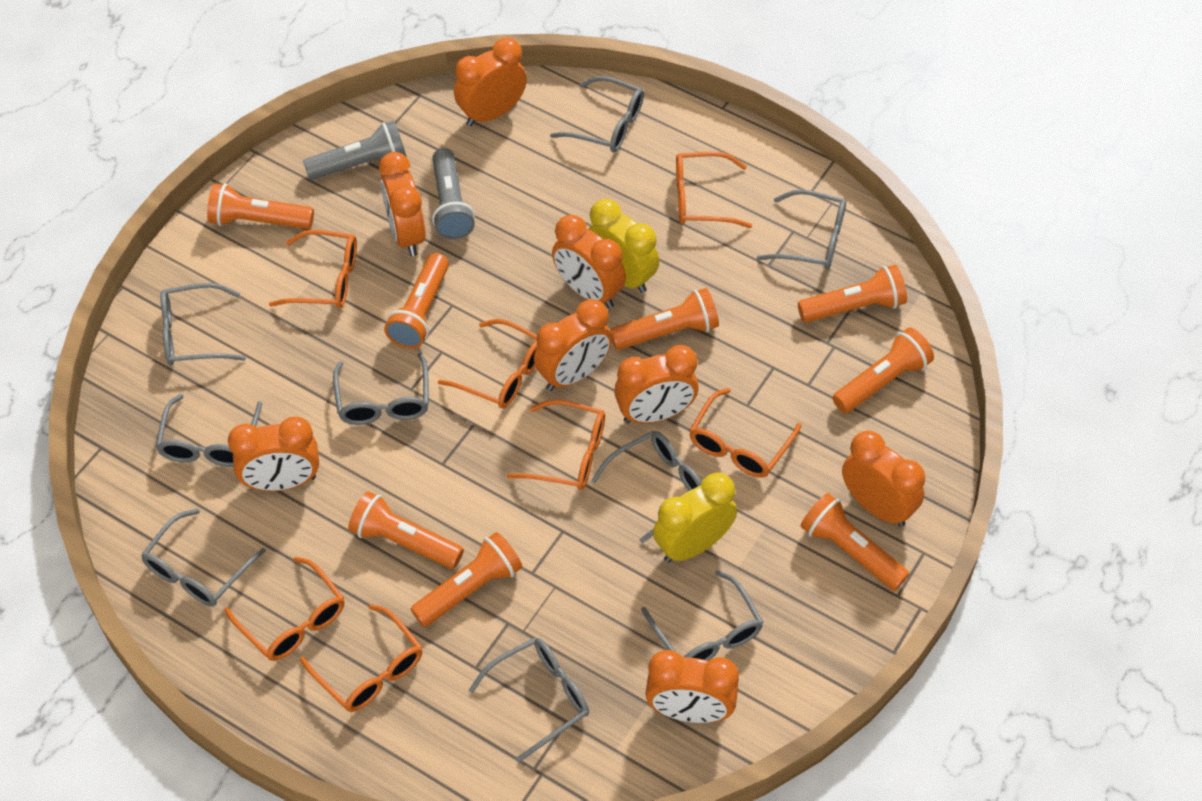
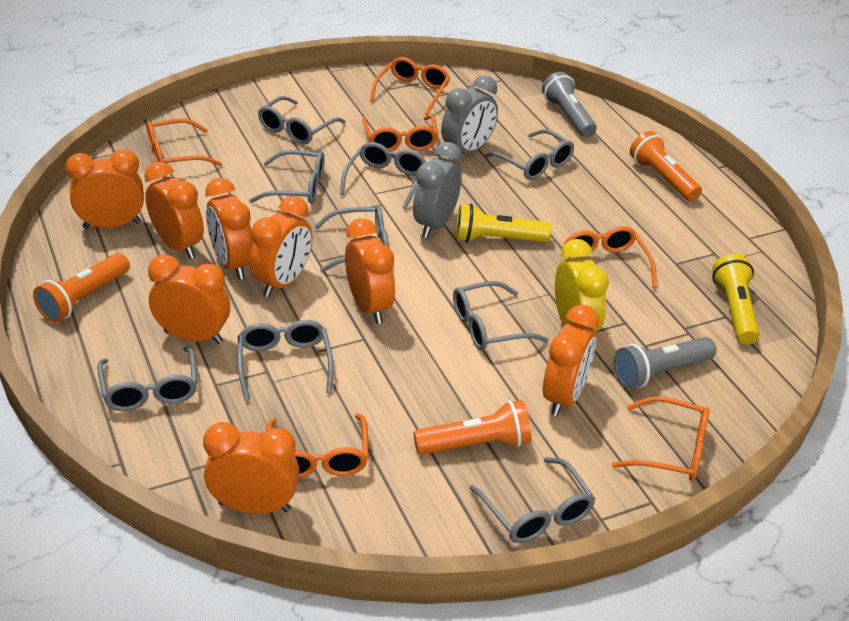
grey clock: 0 -> 2
orange flashlight: 8 -> 3
orange glasses: 7 -> 6
yellow clock: 2 -> 1
yellow flashlight: 0 -> 2

